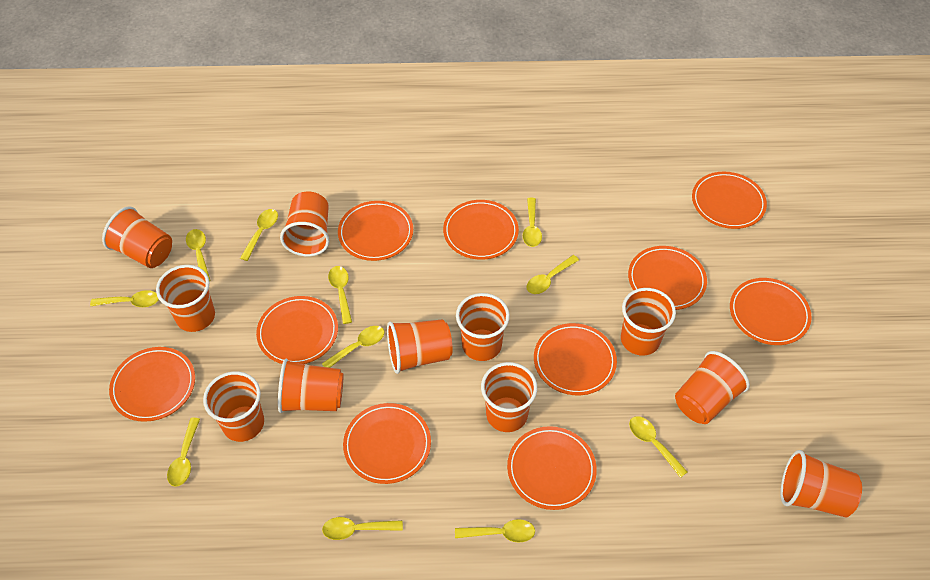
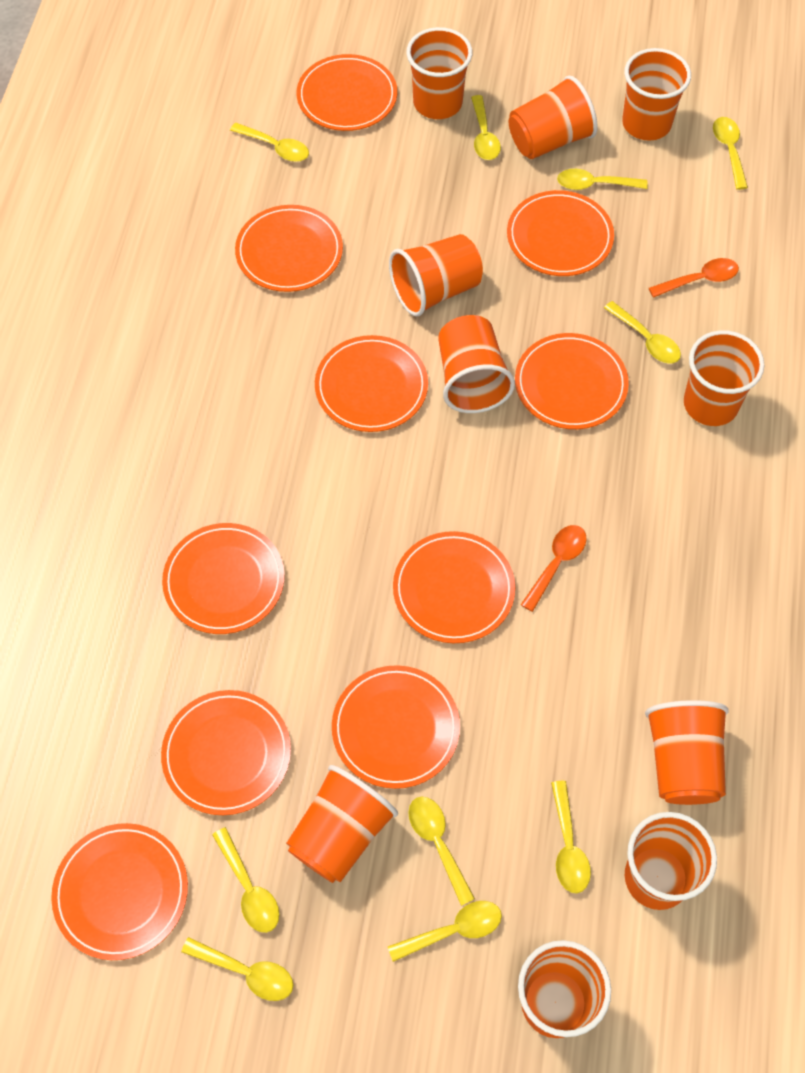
orange cup: 11 -> 10
orange spoon: 0 -> 2
yellow spoon: 11 -> 10

